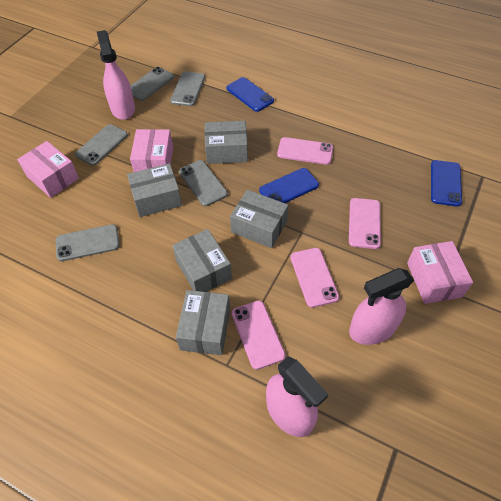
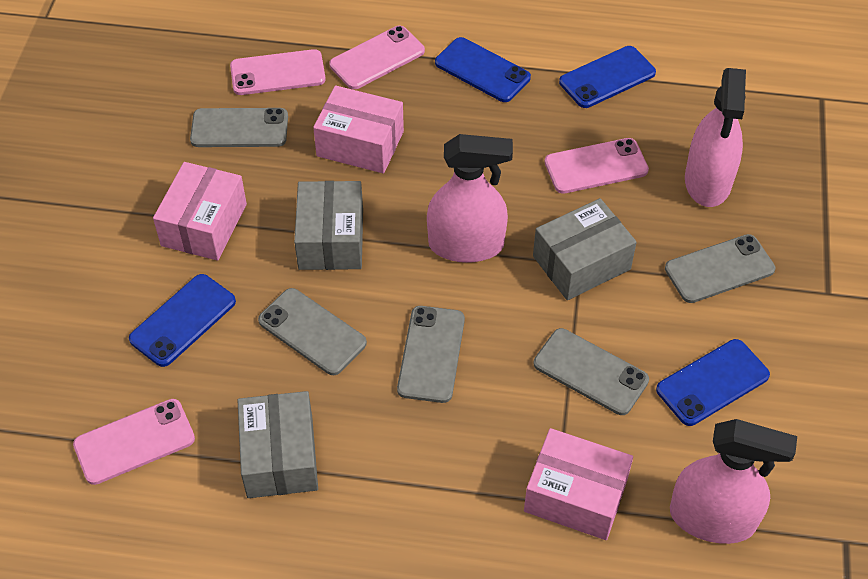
blue phone: 3 -> 4
grey box: 5 -> 3

